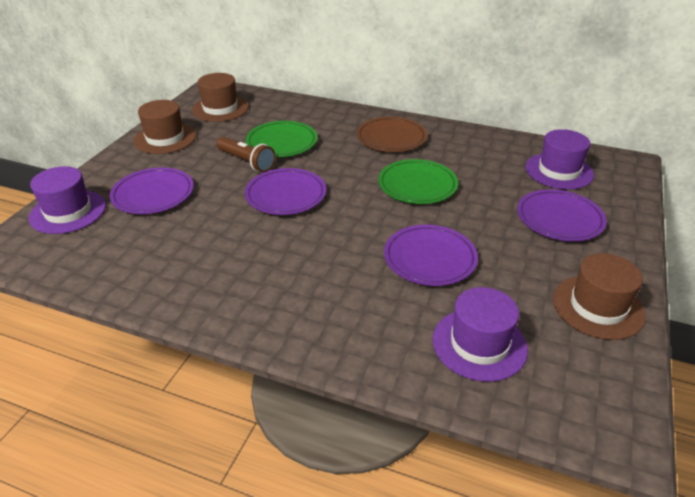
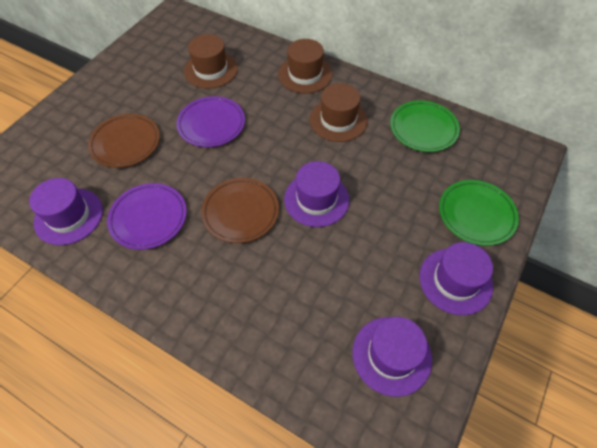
brown flashlight: 1 -> 0
brown plate: 1 -> 2
purple hat: 3 -> 4
purple plate: 4 -> 2

